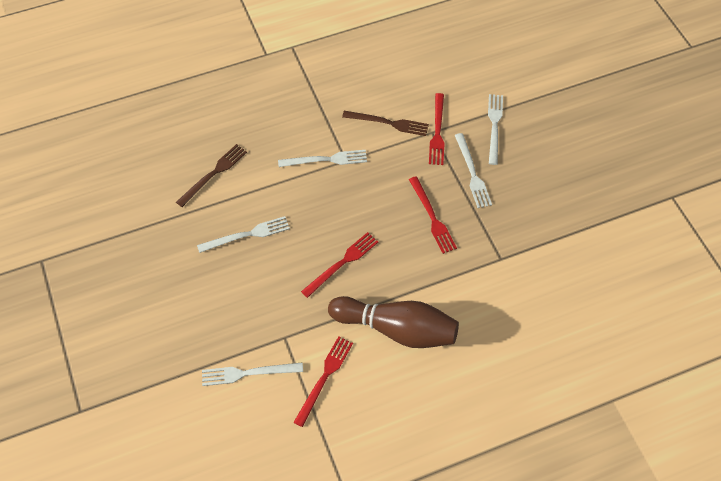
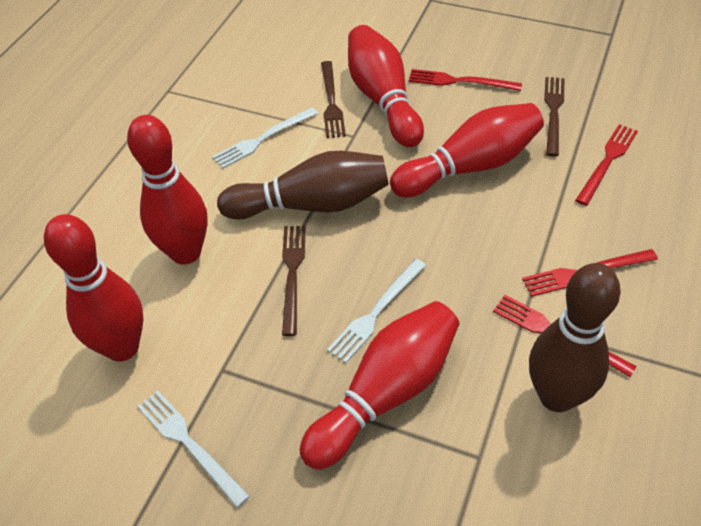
brown bowling pin: 1 -> 2
brown fork: 2 -> 3
red bowling pin: 0 -> 5
white fork: 5 -> 3

